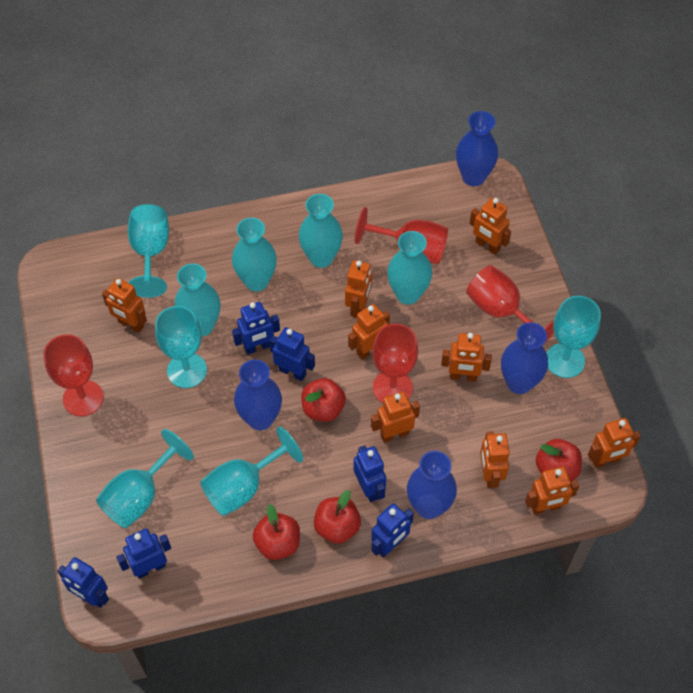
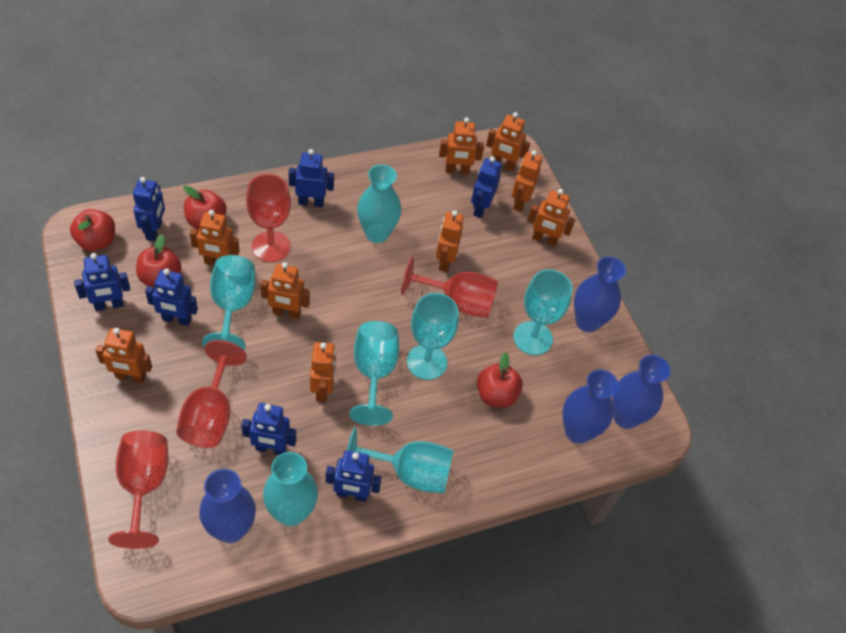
blue robot: 6 -> 7
turquoise vase: 4 -> 2

